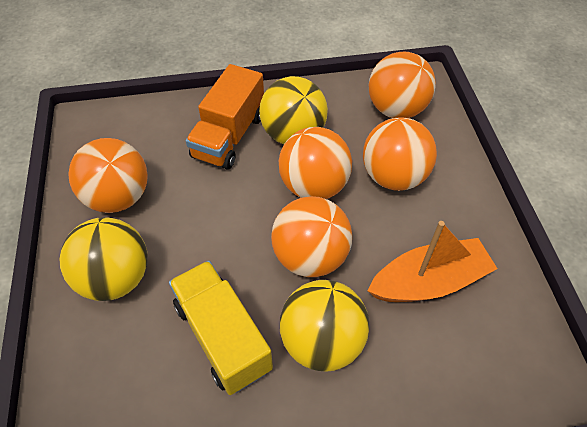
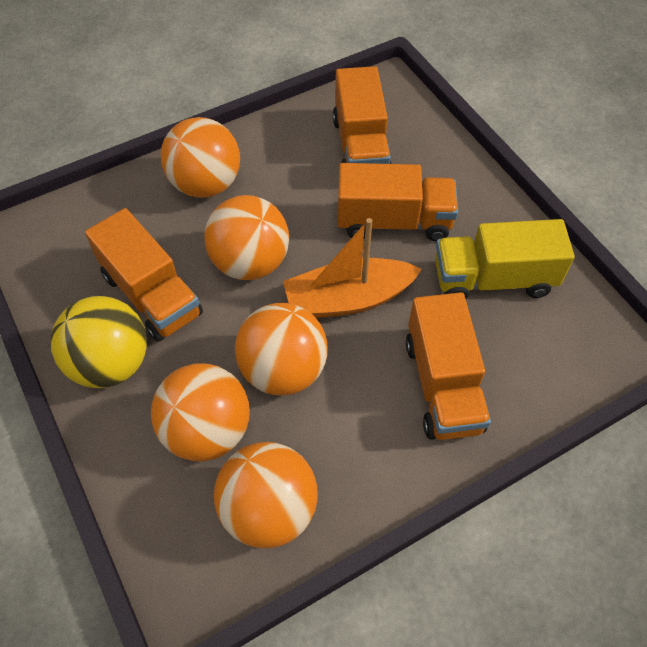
orange truck: 1 -> 4
yellow ball: 3 -> 1

